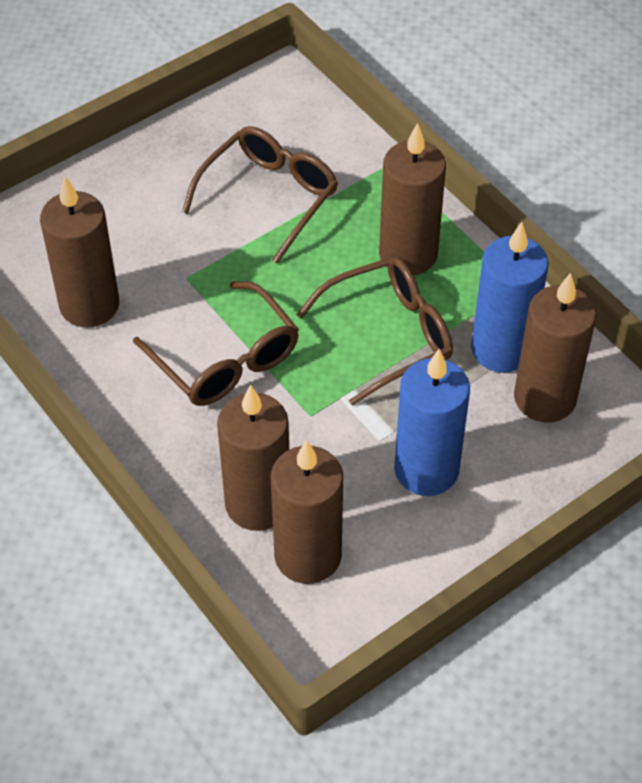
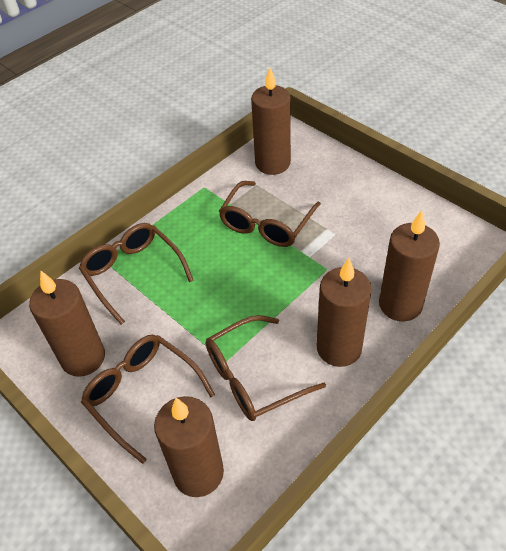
blue candle: 2 -> 0
brown glasses: 3 -> 4

